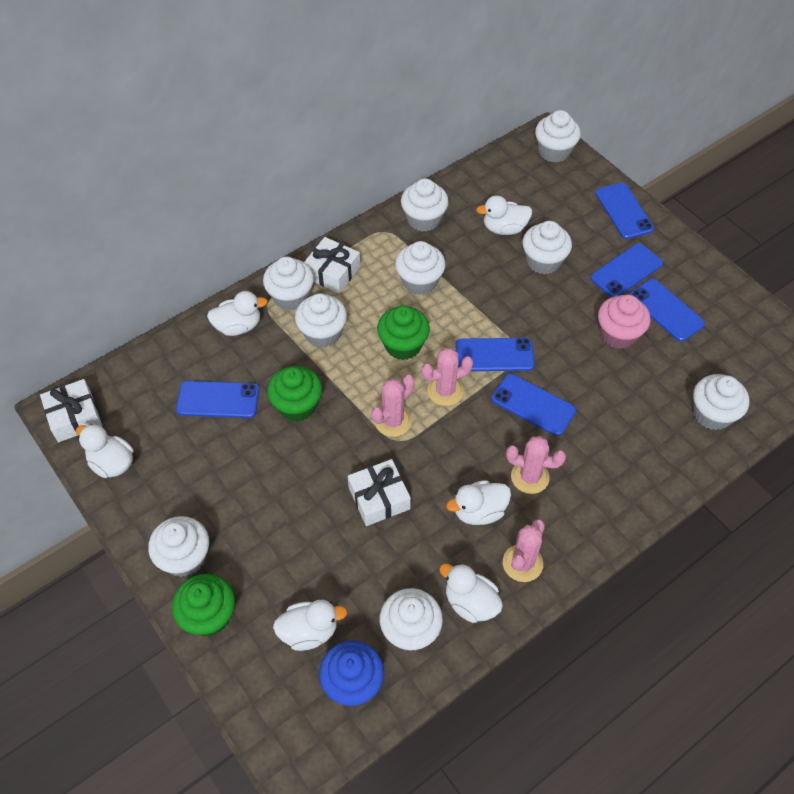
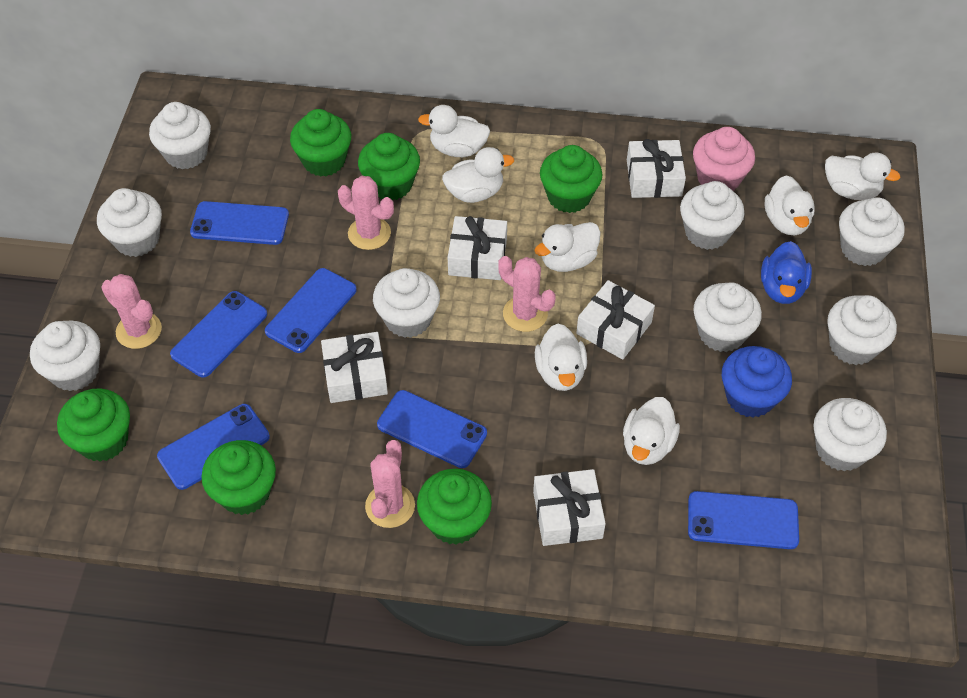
blue duck: 0 -> 1
green cupcake: 3 -> 6
white duck: 6 -> 7
white gift: 3 -> 5

